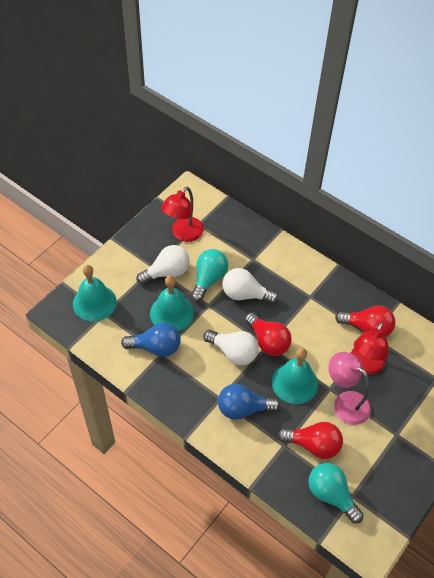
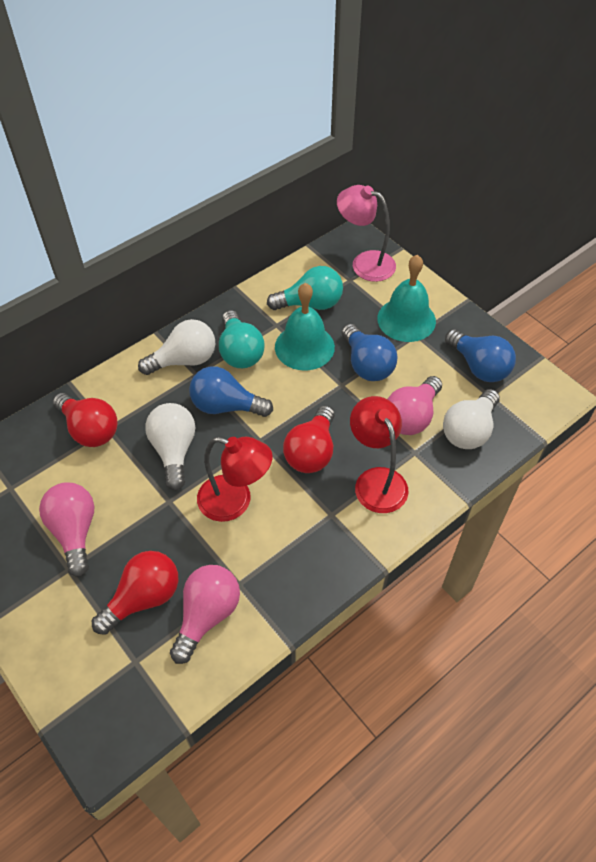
blue light bulb: 2 -> 3
pink light bulb: 0 -> 3
turquoise bell: 3 -> 2

